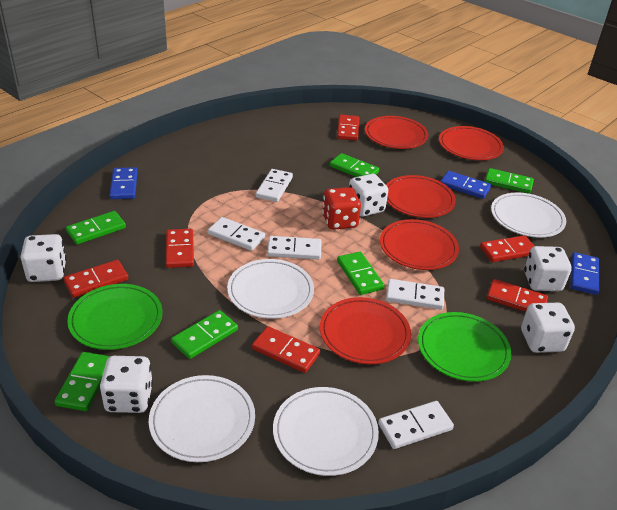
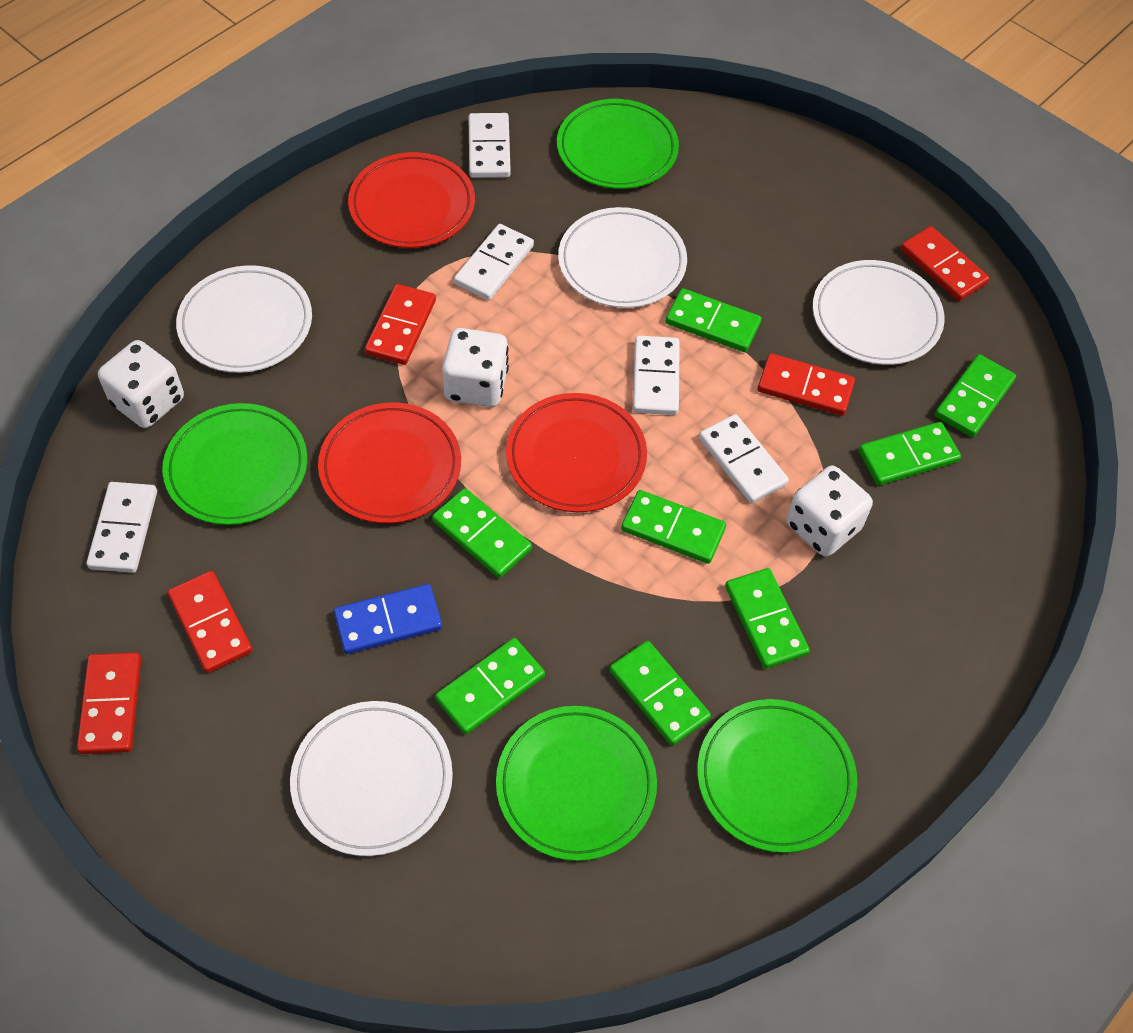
blue domino: 3 -> 1
green domino: 6 -> 8
green plate: 2 -> 4
red dice: 1 -> 0
red domino: 6 -> 5
red plate: 5 -> 3
white dice: 5 -> 3

